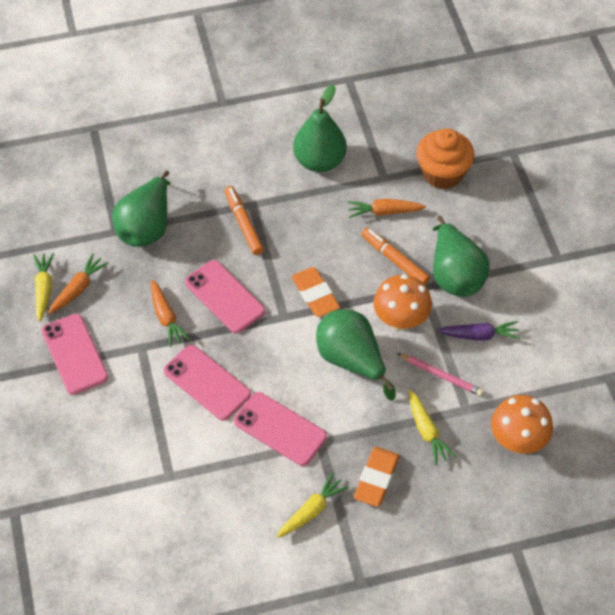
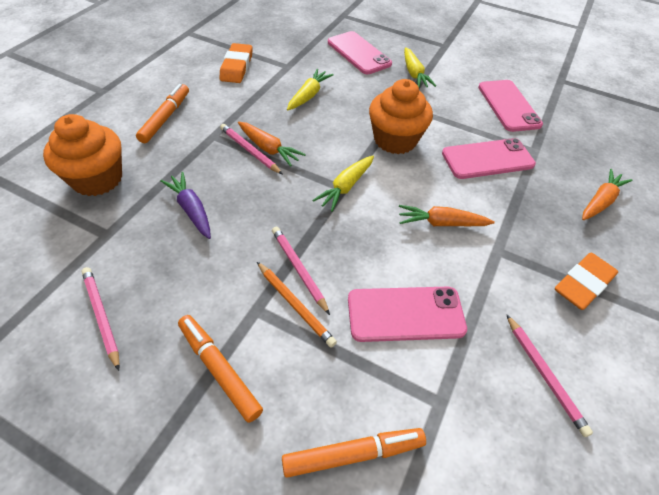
green pear: 4 -> 0
orange cupcake: 1 -> 2
orange marker: 2 -> 3
orange mushroom: 2 -> 0
orange pencil: 0 -> 1
pink pencil: 1 -> 4

